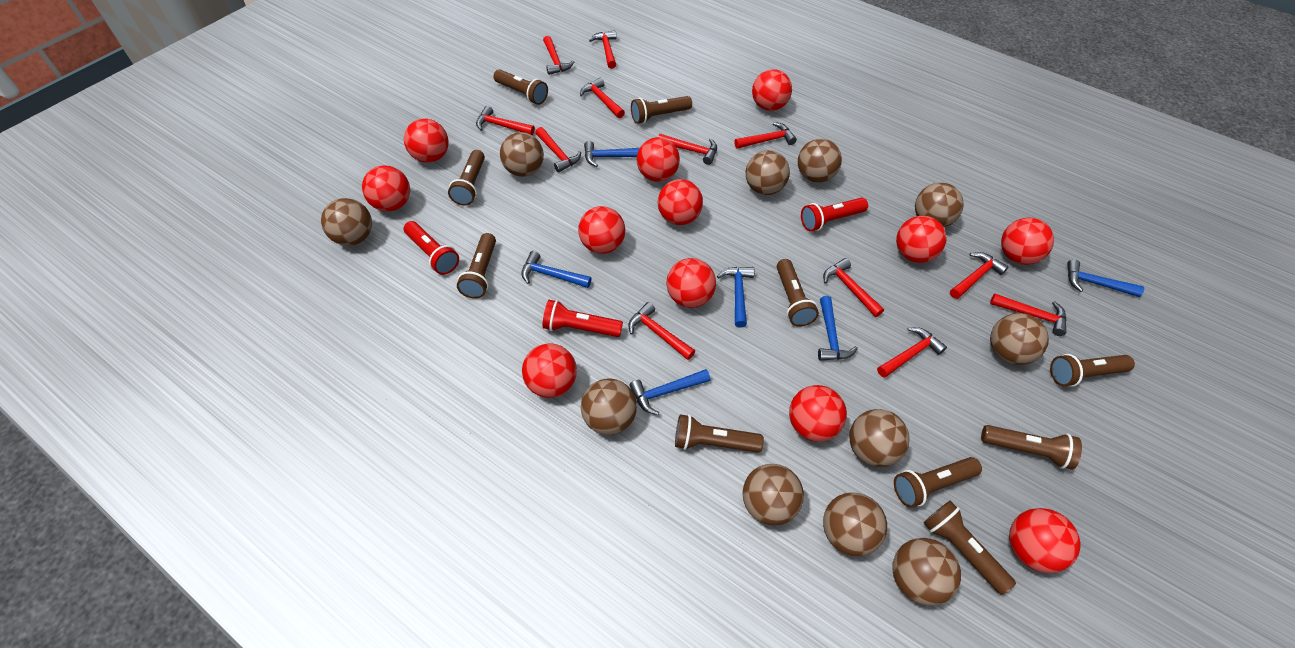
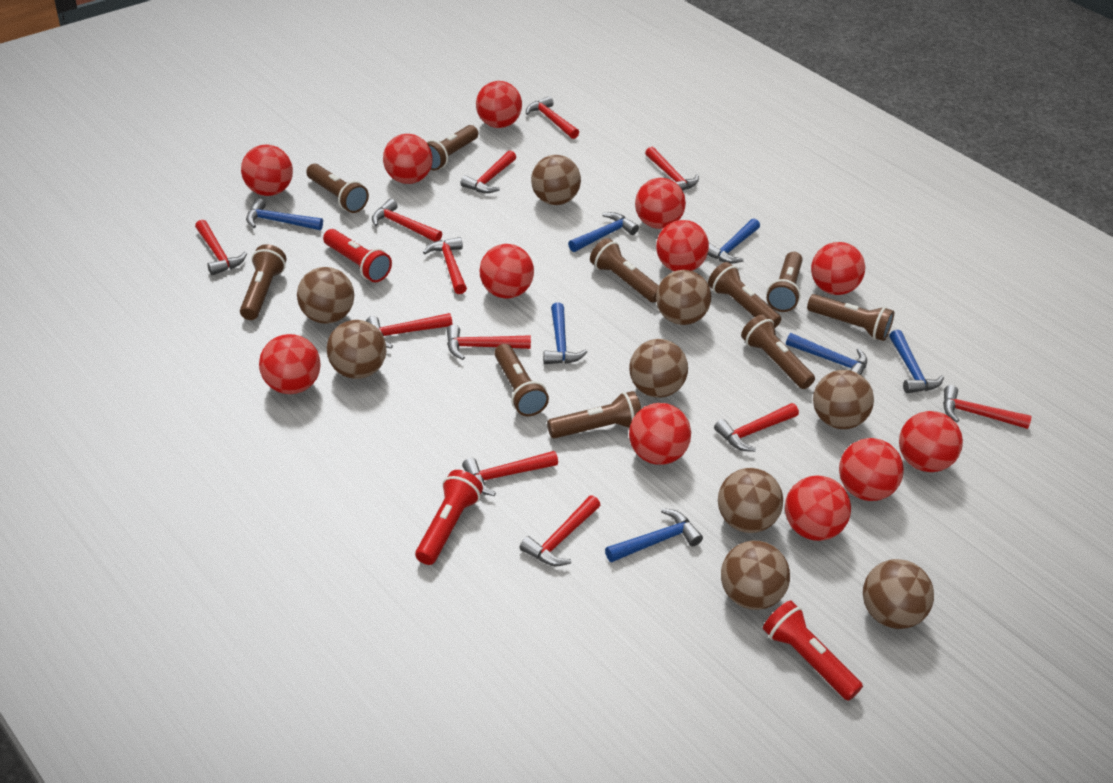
blue hammer: 6 -> 7
brown ball: 11 -> 9

